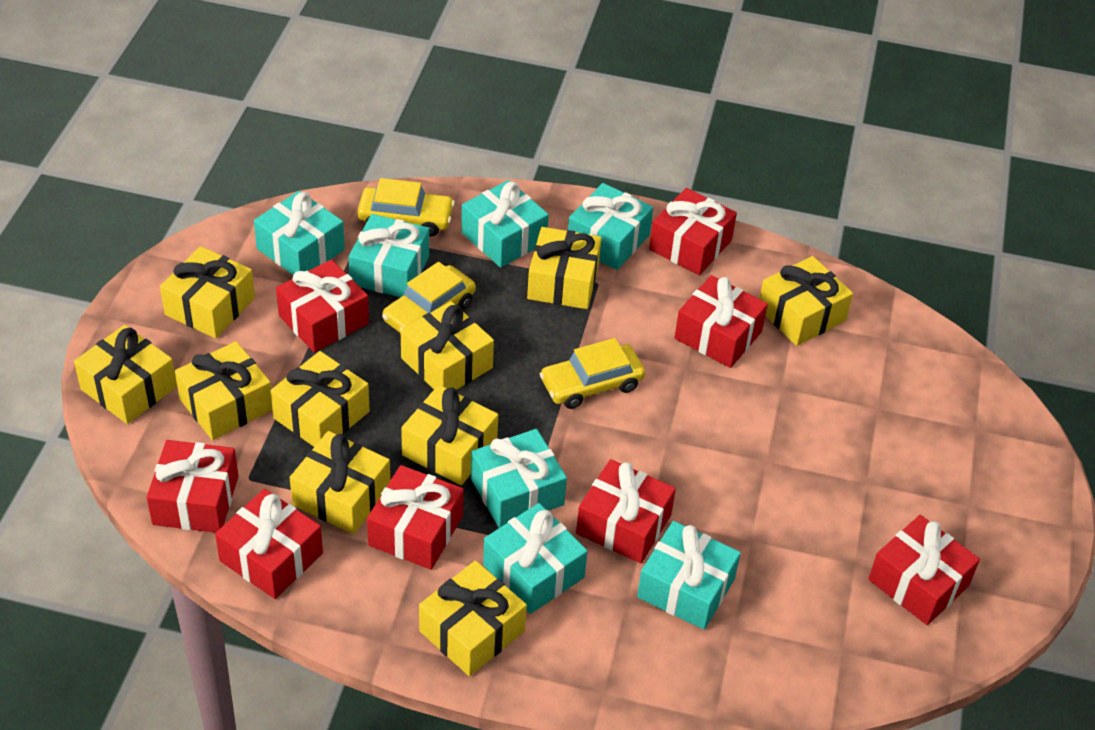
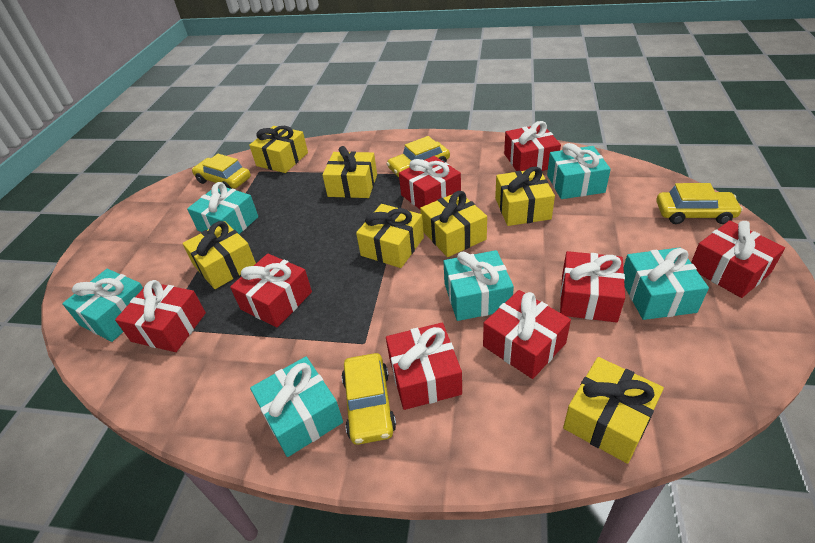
turquoise gift: 7 -> 6
yellow car: 3 -> 4
yellow gift: 10 -> 7

